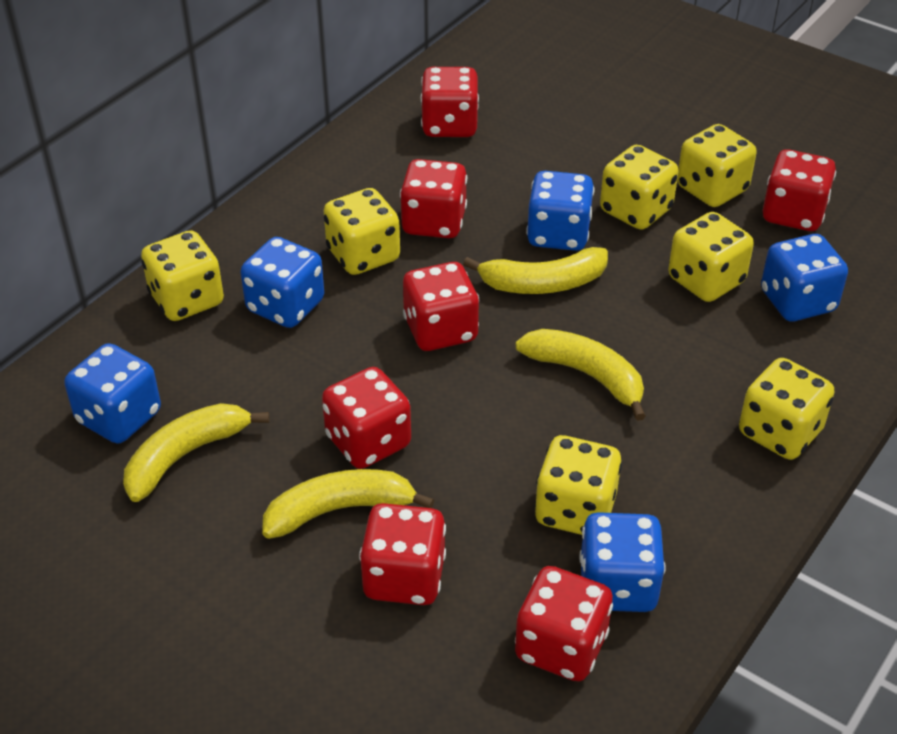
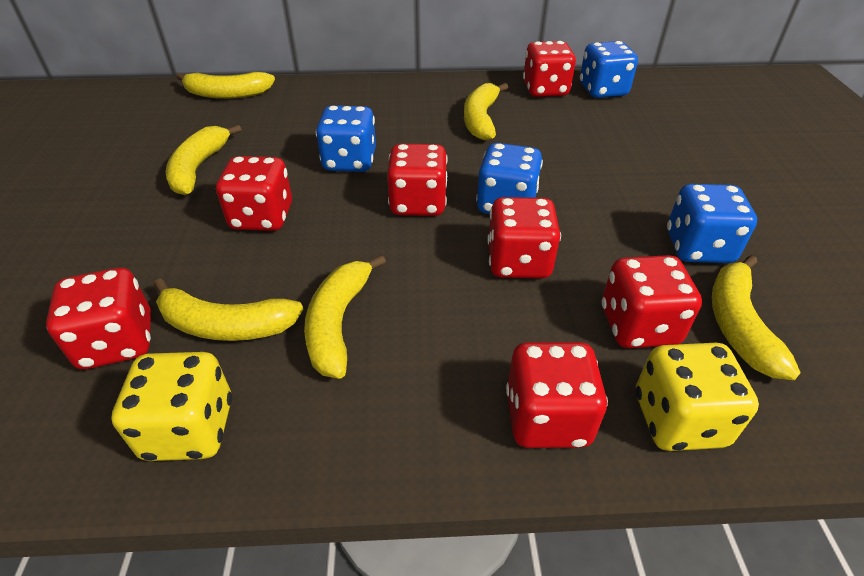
blue dice: 5 -> 4
yellow banana: 4 -> 6
yellow dice: 7 -> 2

